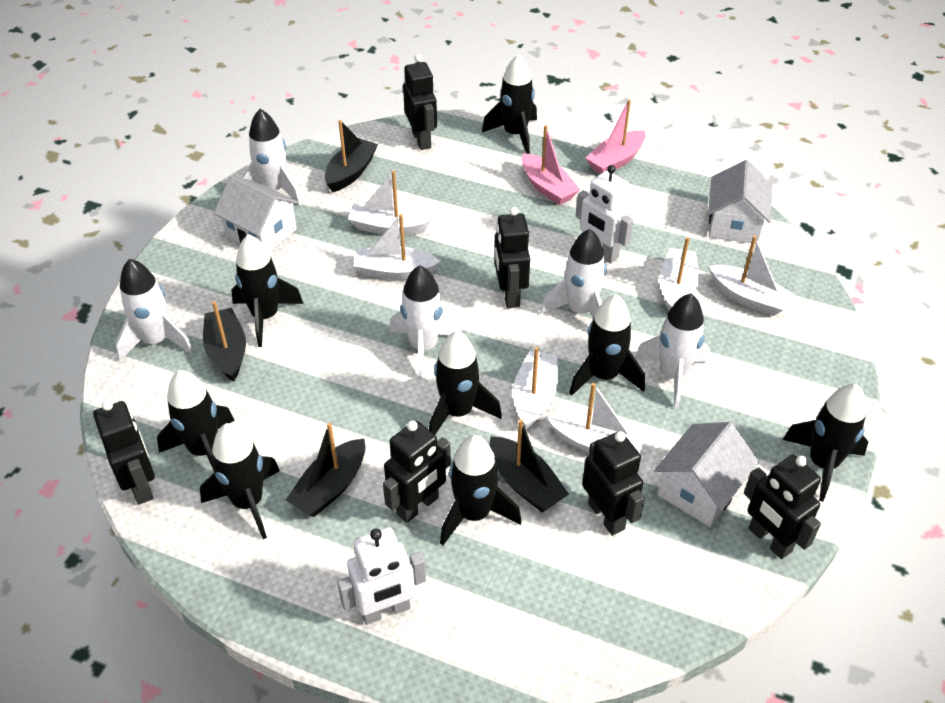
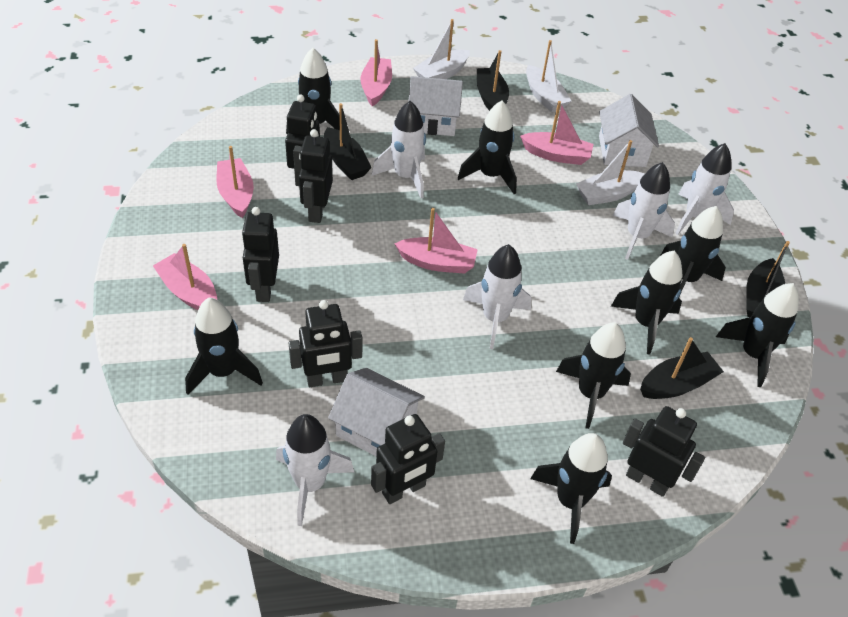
pink boat: 2 -> 5
white boat: 6 -> 3
white robot: 2 -> 0

